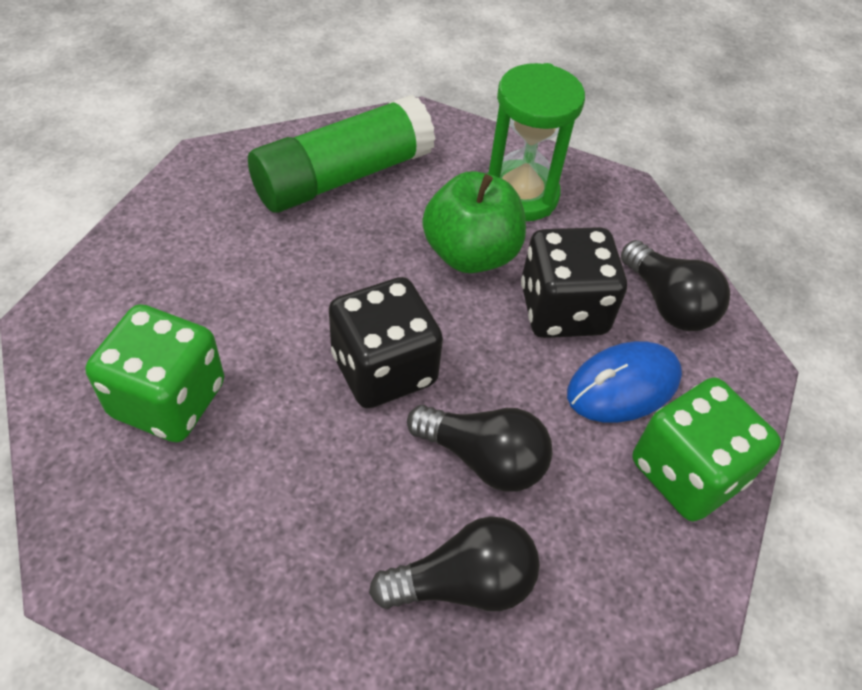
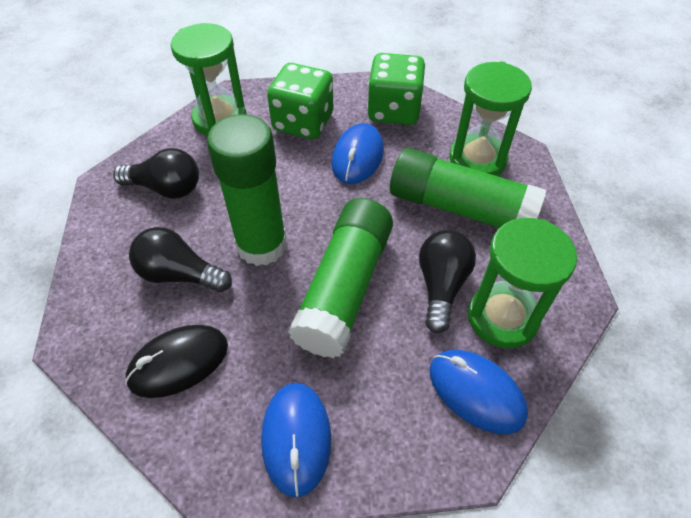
black dice: 2 -> 0
black mouse: 0 -> 1
blue mouse: 1 -> 3
green apple: 1 -> 0
green glue stick: 1 -> 3
green hourglass: 1 -> 3

